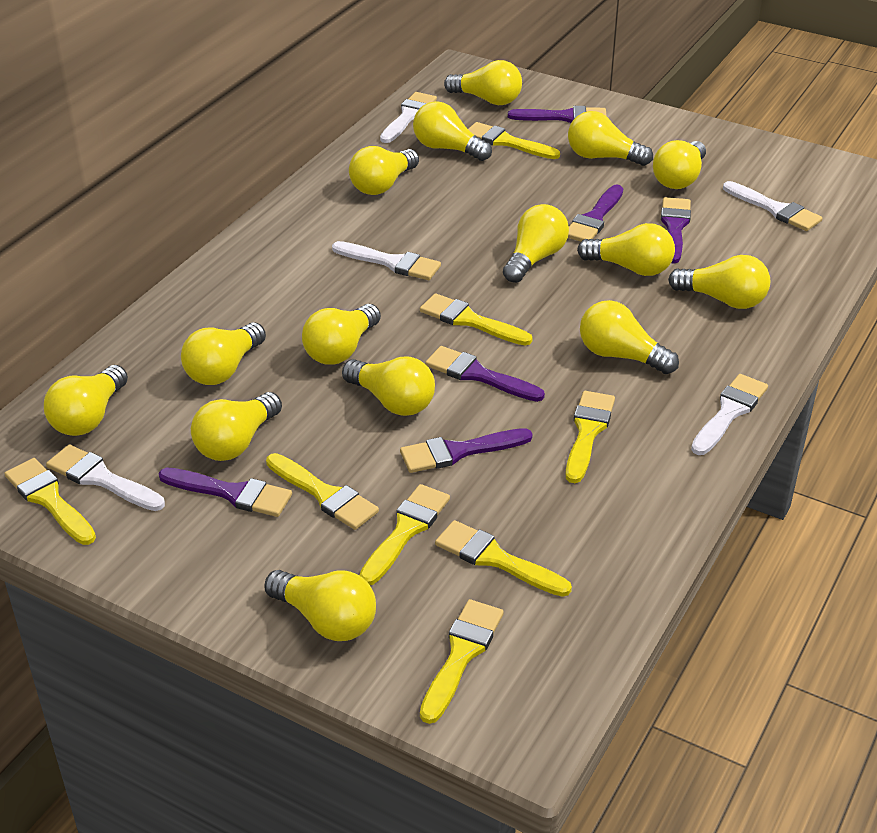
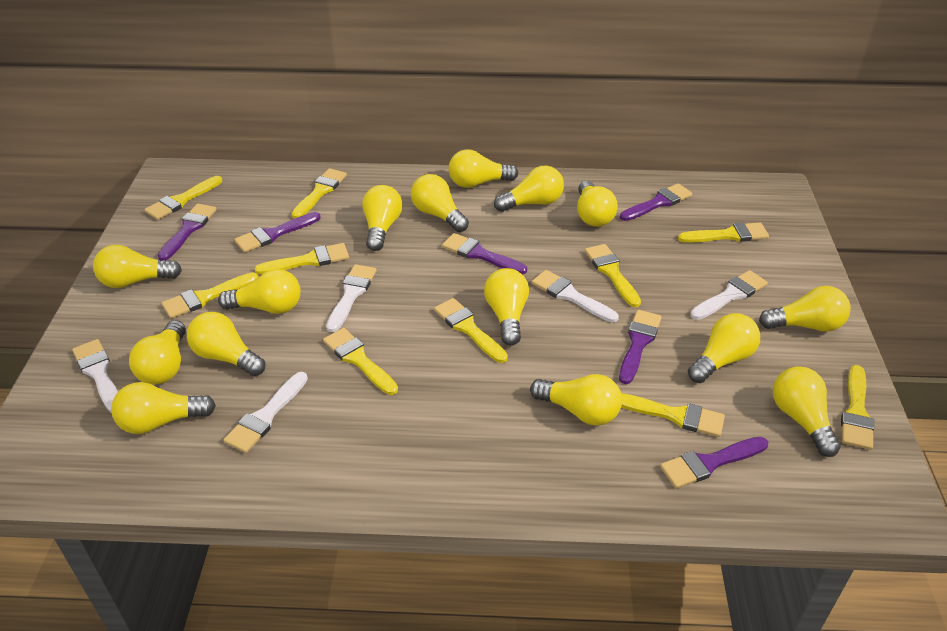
yellow brush: 8 -> 10

